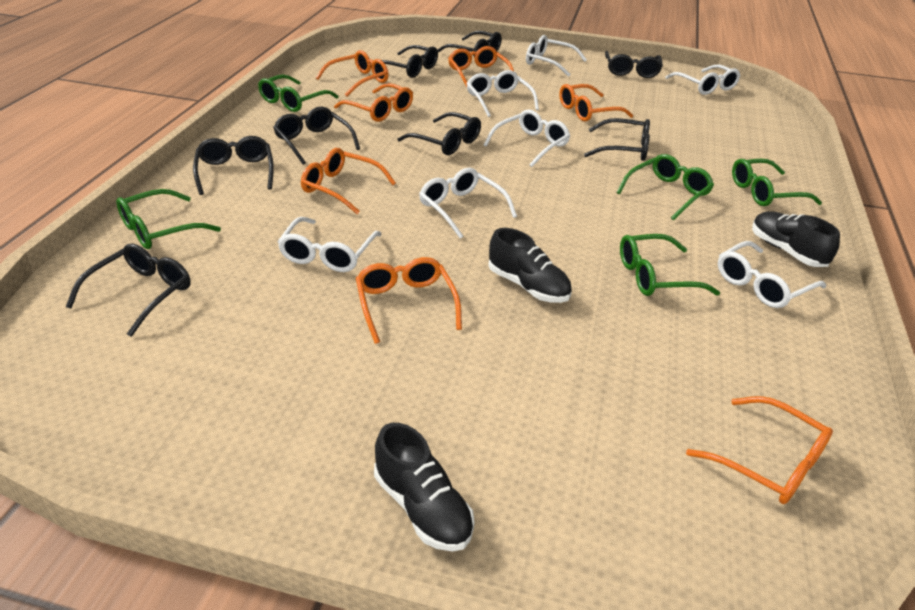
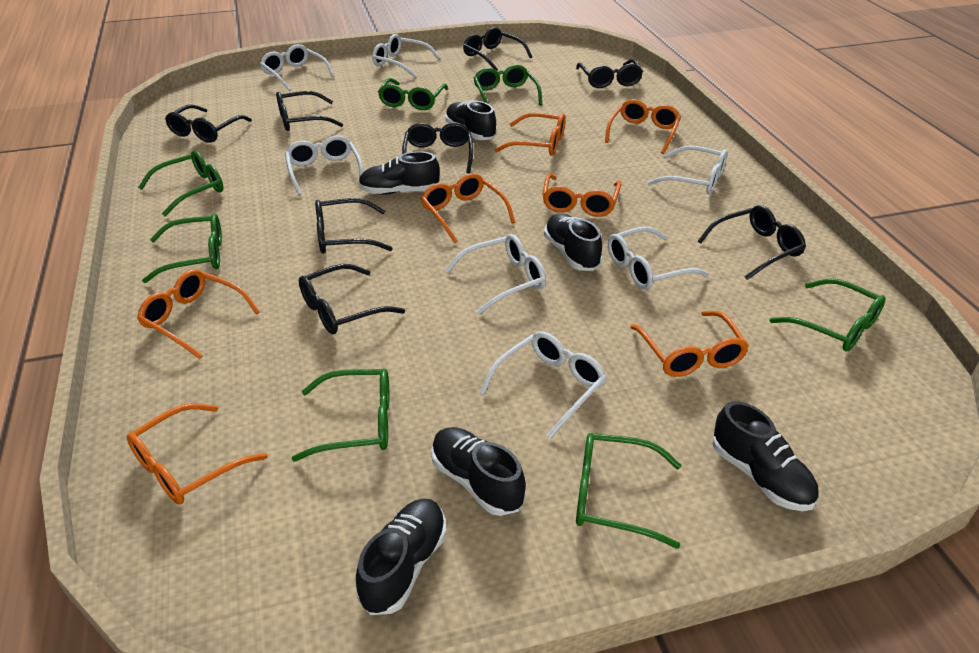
black shoe: 3 -> 6
green glasses: 5 -> 7

